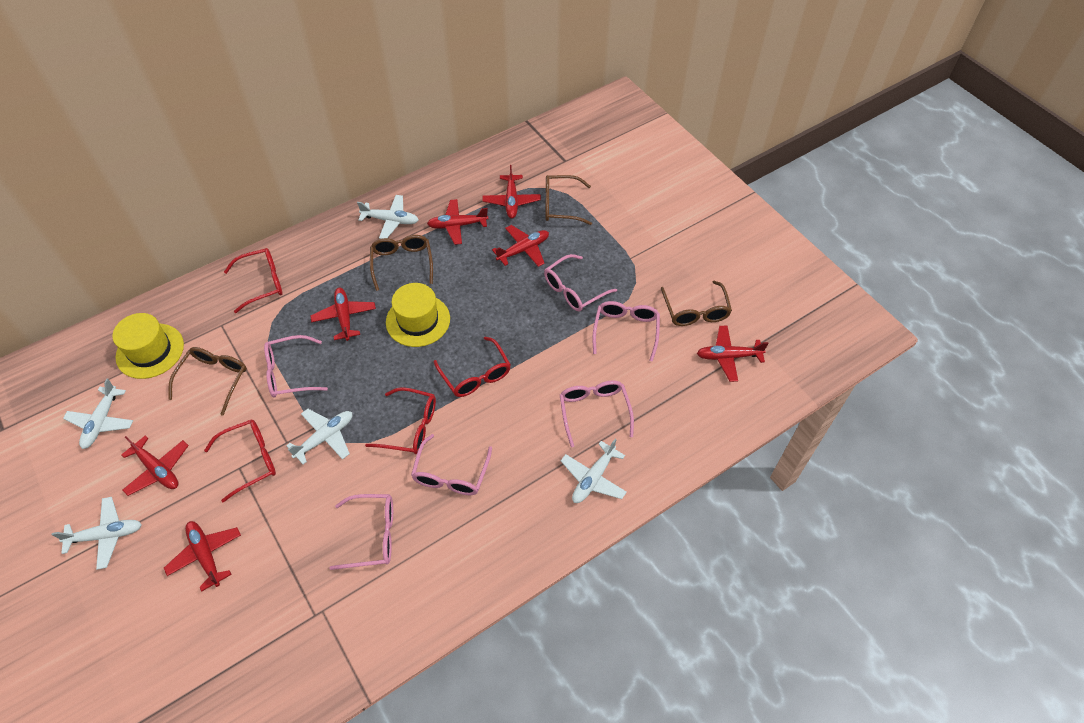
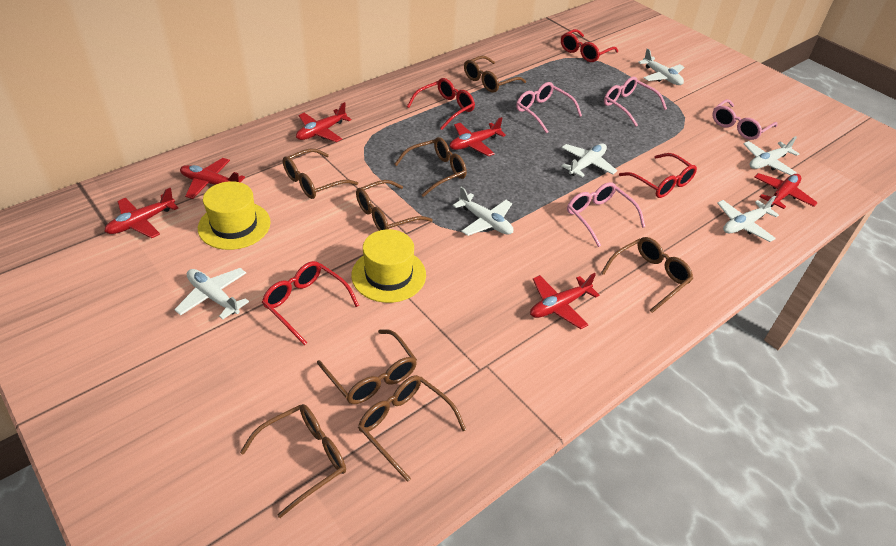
brown glasses: 4 -> 8
pink glasses: 6 -> 4
red plane: 7 -> 6
white plane: 5 -> 6

